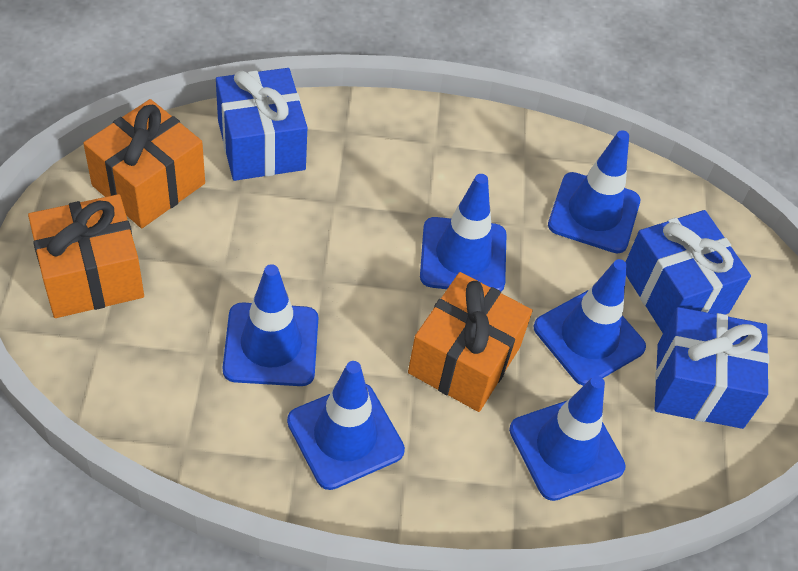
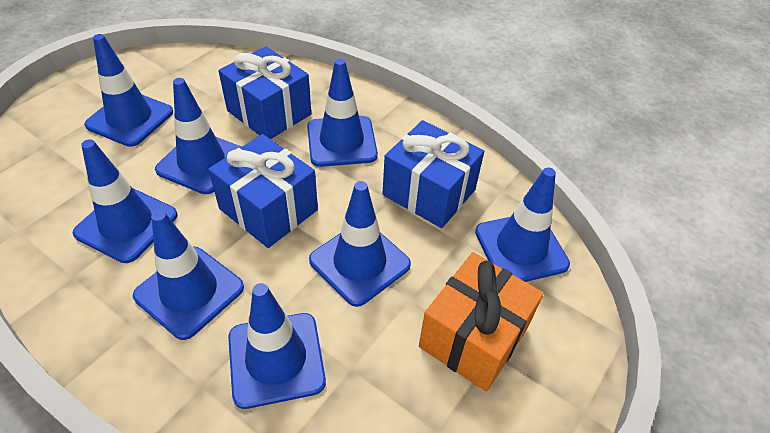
blue traffic cone: 6 -> 8
orange gift: 3 -> 1

